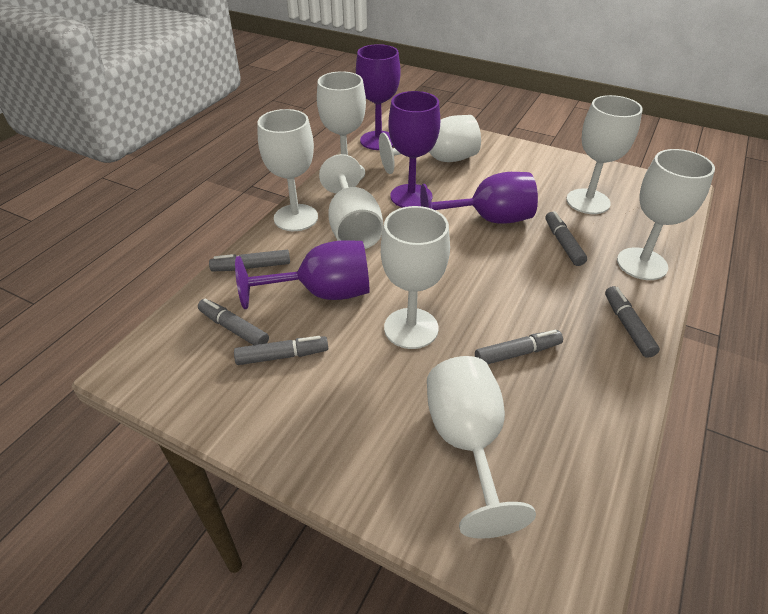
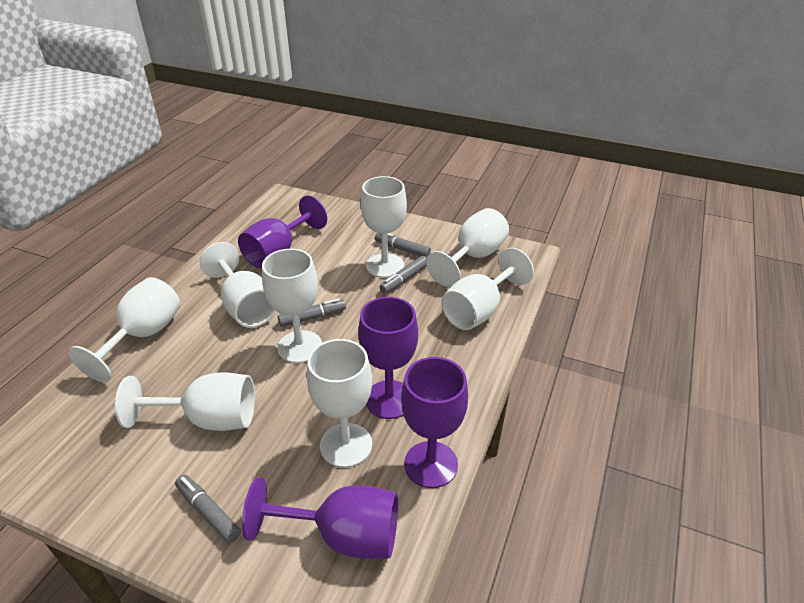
grey marker: 6 -> 4

